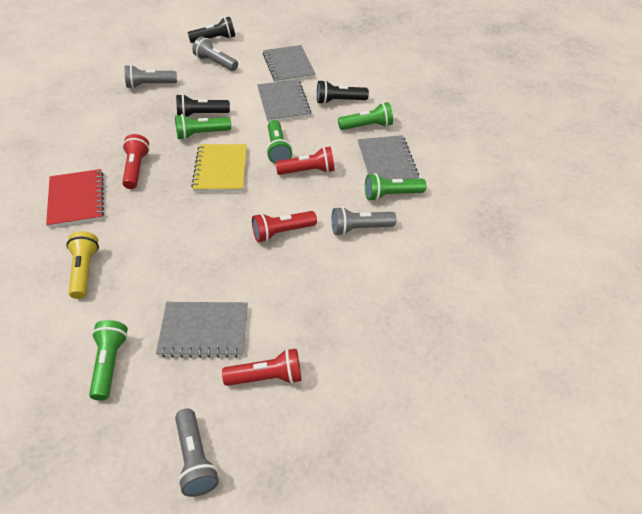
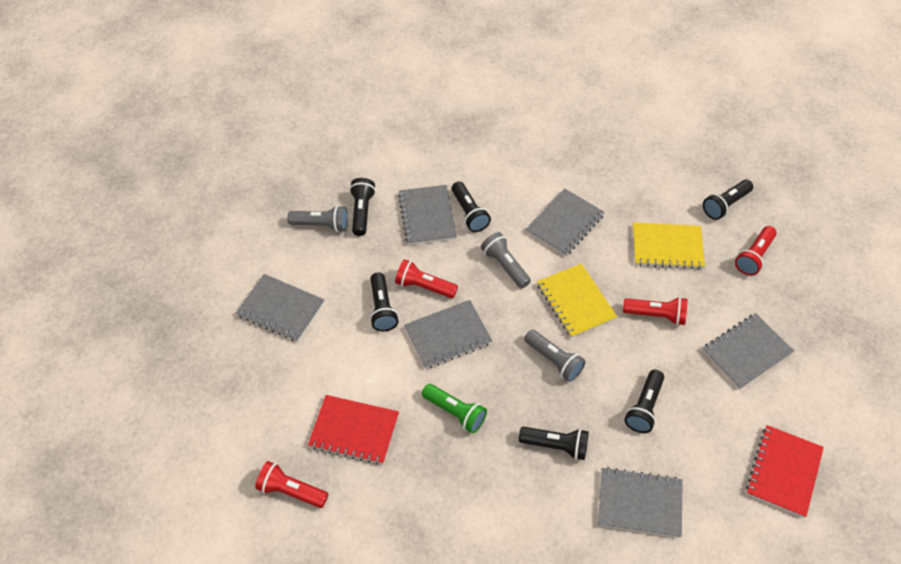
black flashlight: 3 -> 6
green flashlight: 5 -> 1
grey flashlight: 4 -> 3
grey notebook: 4 -> 6
red notebook: 1 -> 2
yellow flashlight: 1 -> 0
yellow notebook: 1 -> 2

